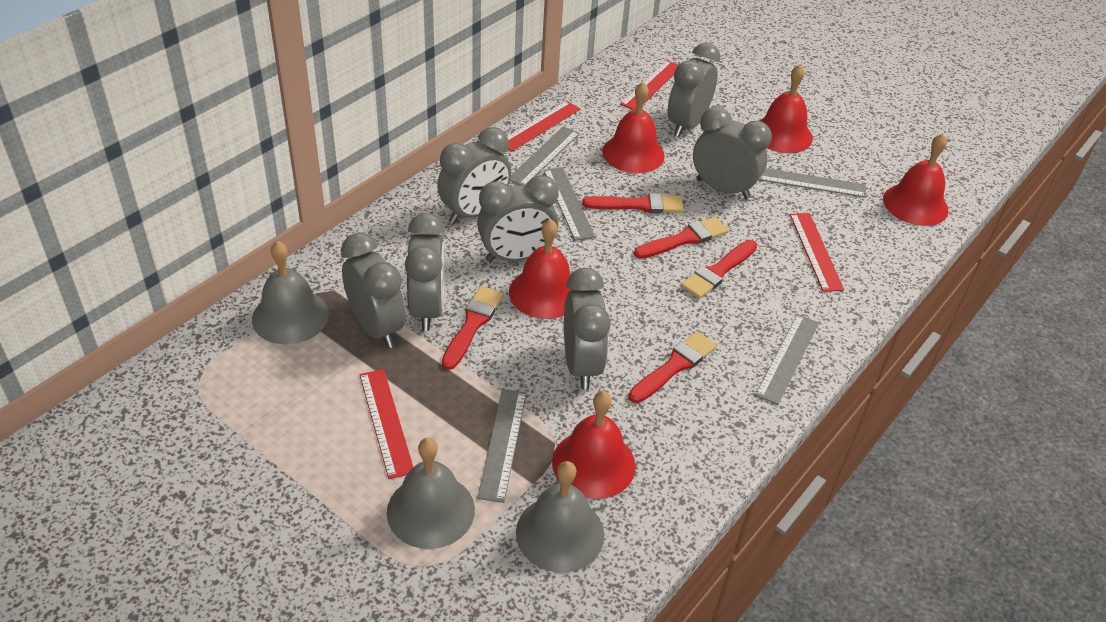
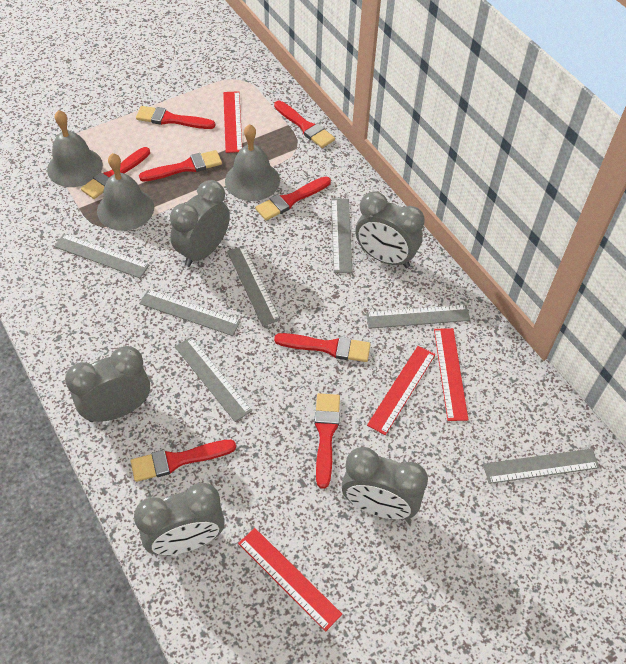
grey clock: 7 -> 5
grey ruler: 5 -> 7
red bell: 5 -> 0
red brush: 5 -> 8

